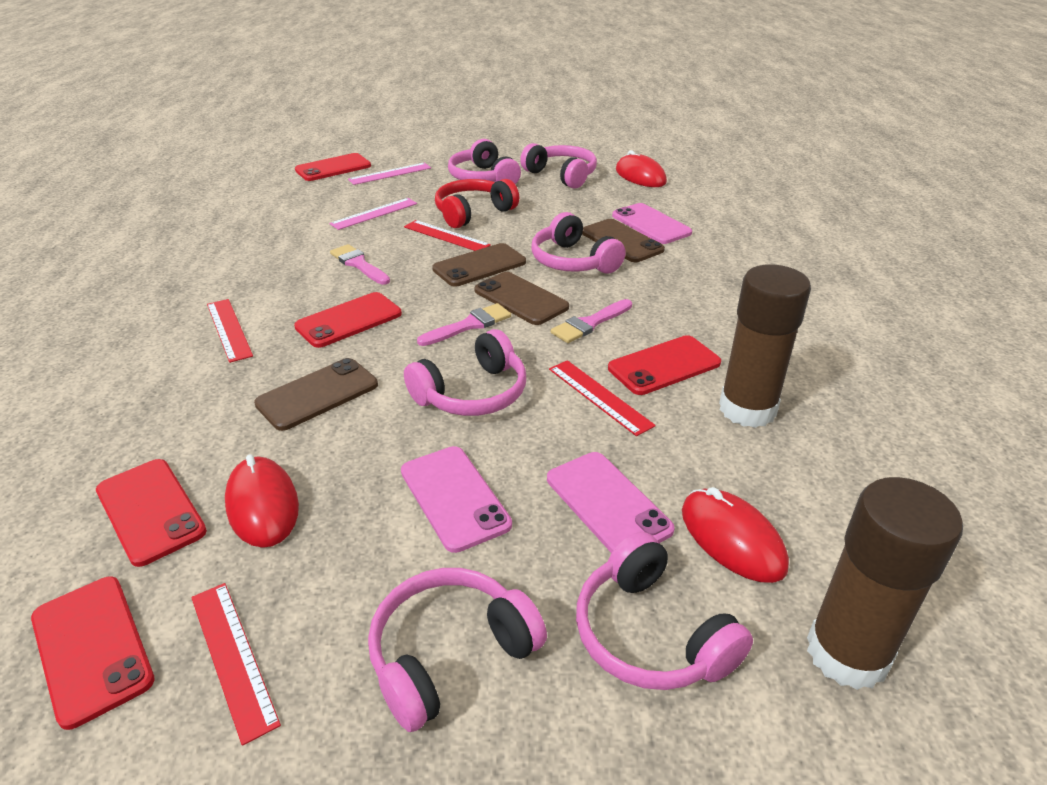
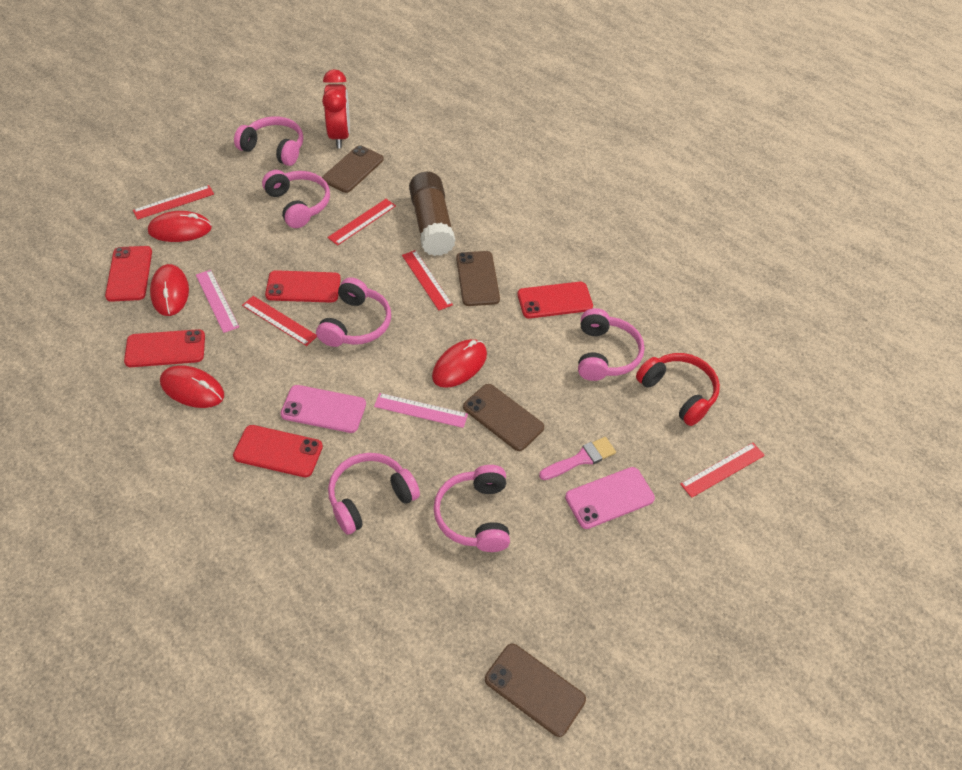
brown glue stick: 2 -> 1
pink brush: 3 -> 1
pink phone: 3 -> 2
red clock: 0 -> 1
red mouse: 3 -> 4
red ruler: 4 -> 5

